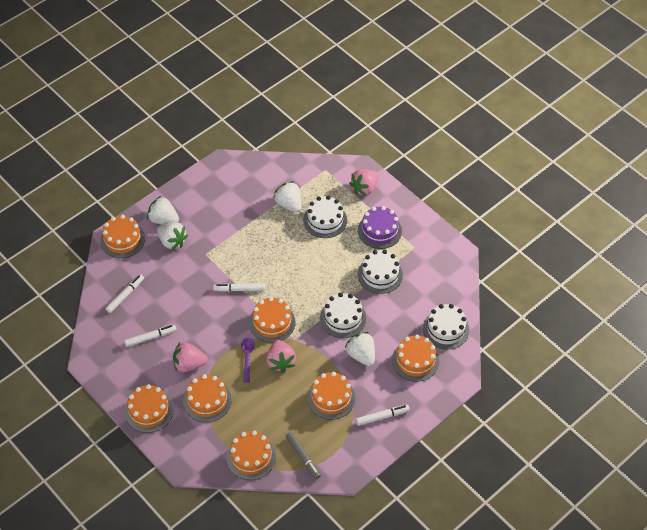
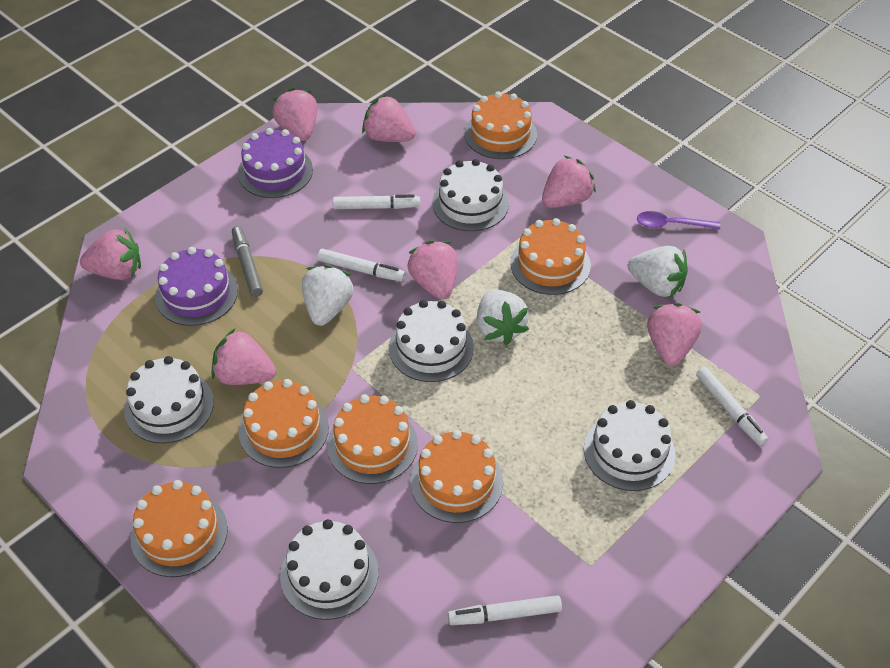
orange cake: 7 -> 6
pink strawberry: 3 -> 7
purple cake: 1 -> 2
white cake: 4 -> 5
white strawberry: 4 -> 3

